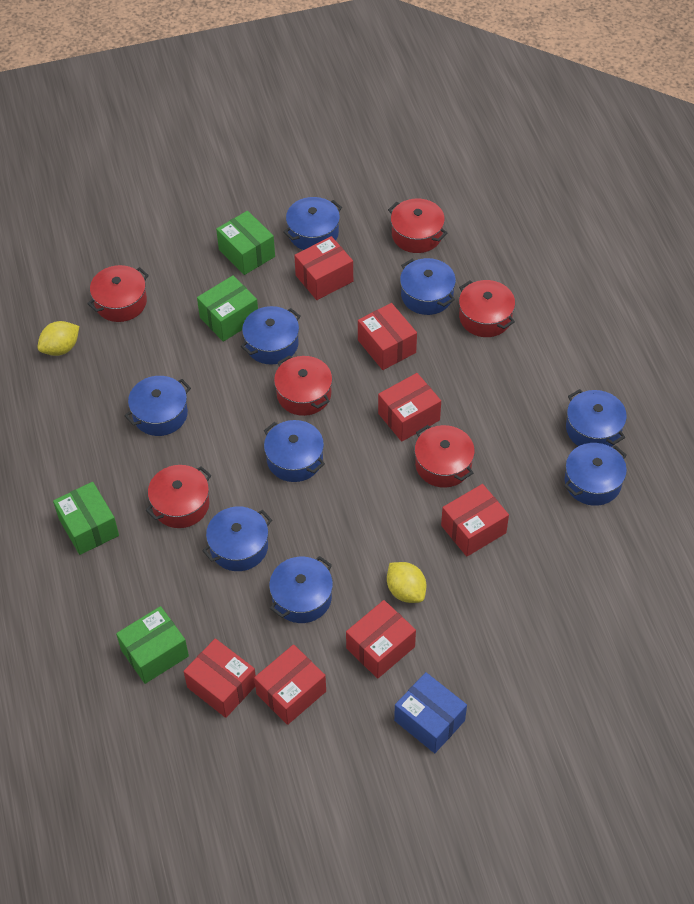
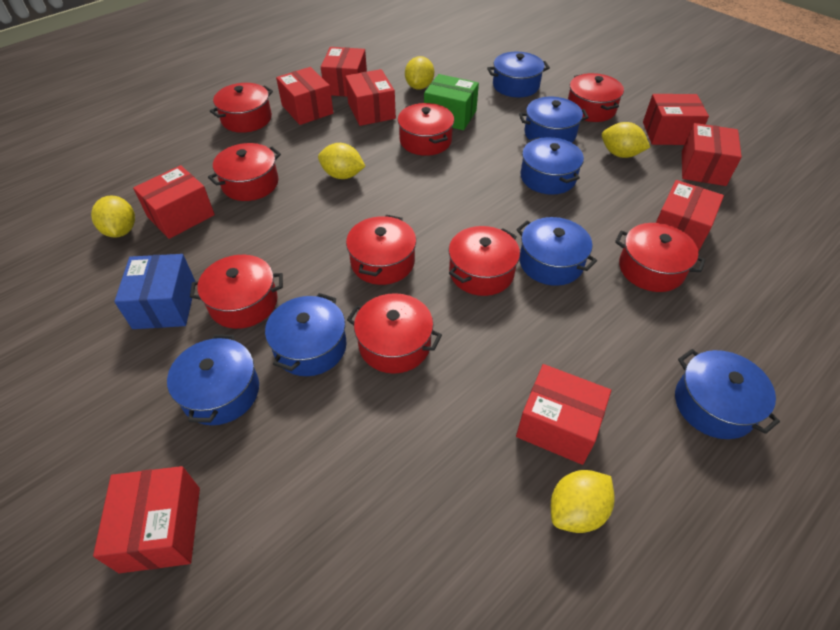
blue pot: 9 -> 7
green box: 4 -> 1
red box: 7 -> 9
red pot: 6 -> 9
yellow lemon: 2 -> 5

